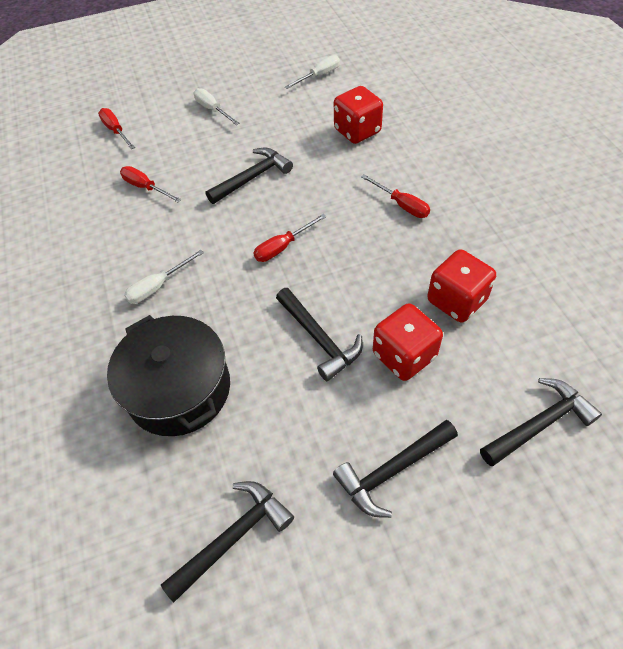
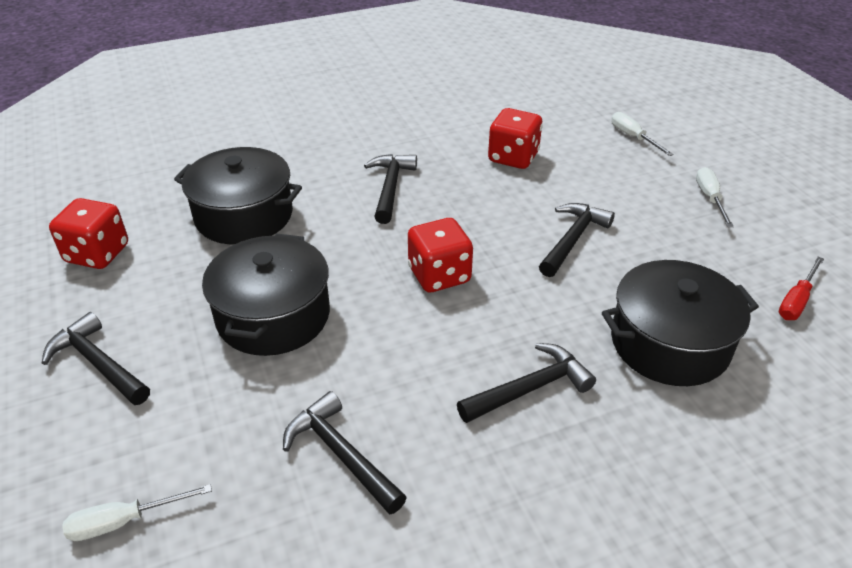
black pot: 1 -> 3
red screwdriver: 4 -> 1

